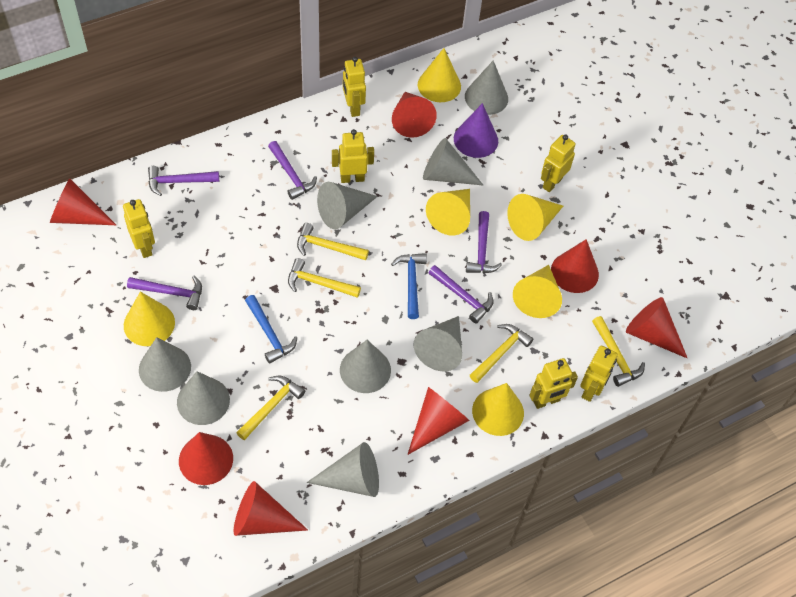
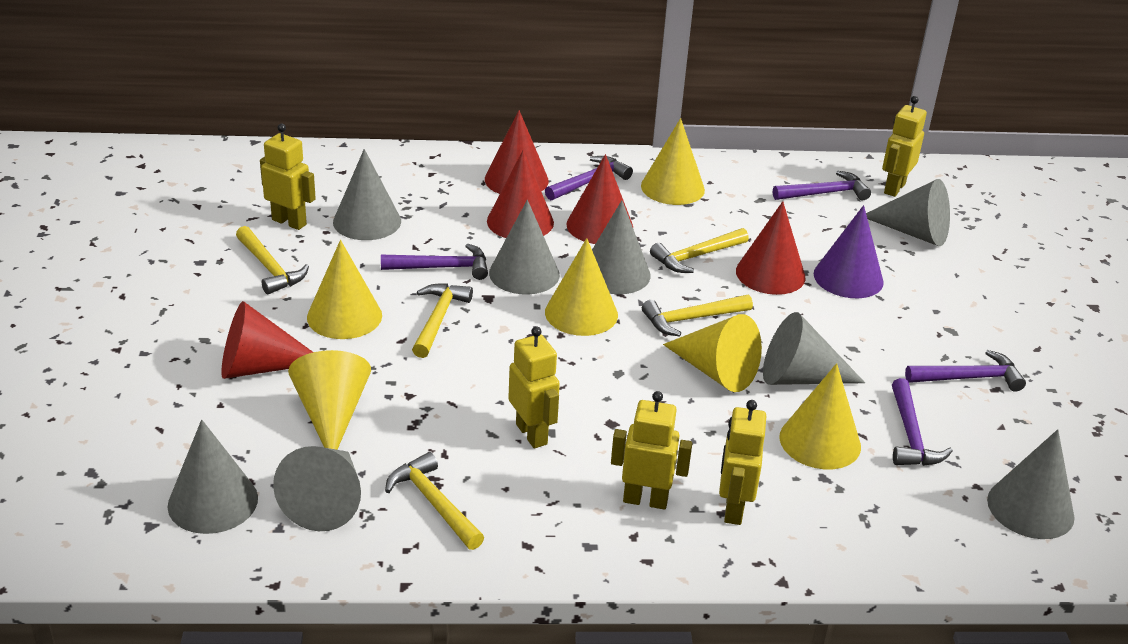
blue hammer: 2 -> 0
red cone: 7 -> 5
yellow robot: 6 -> 5

